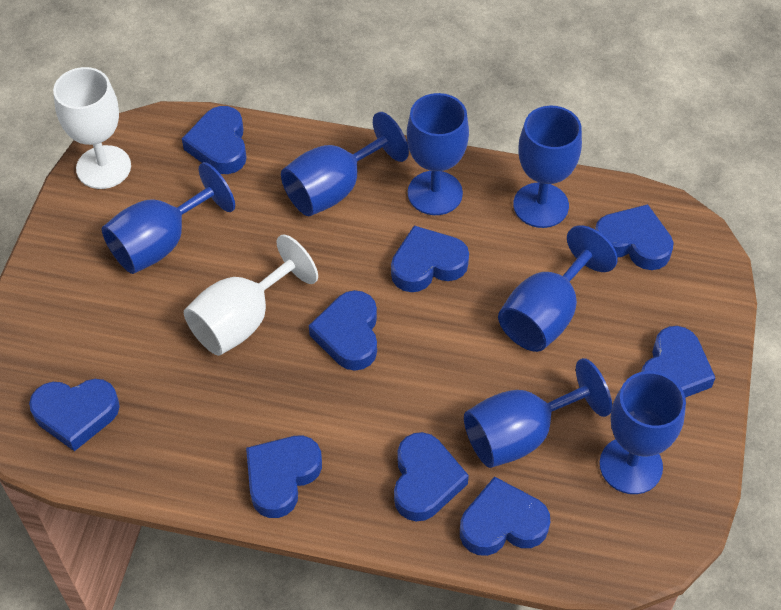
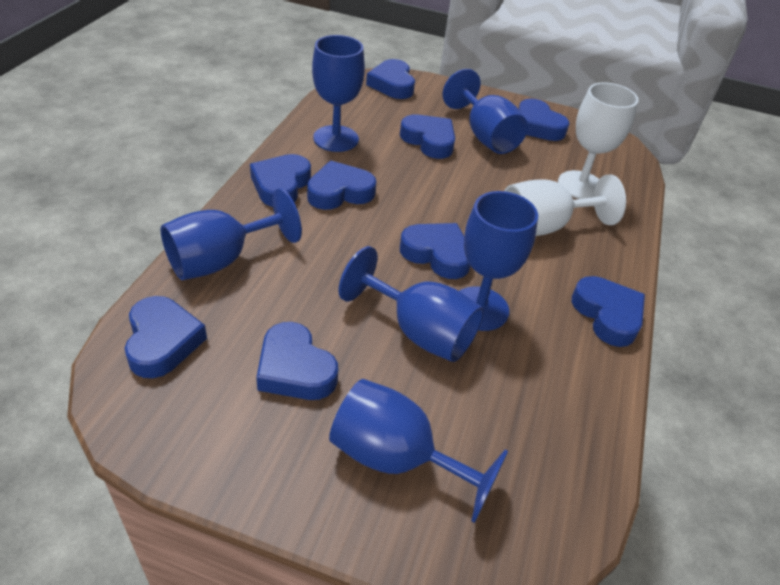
blue goblet: 7 -> 6

